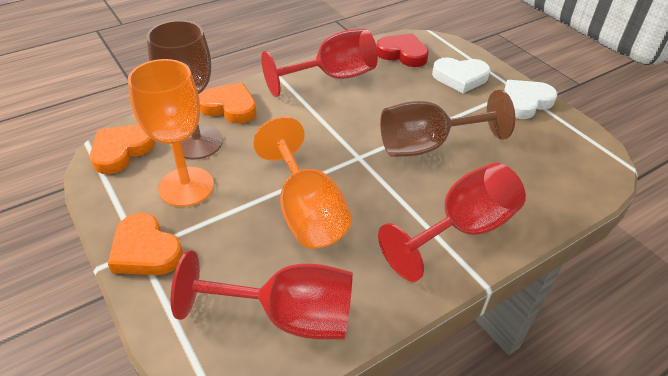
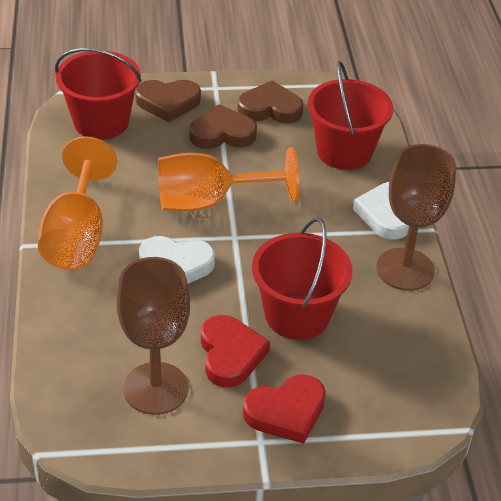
brown heart: 0 -> 3
orange heart: 3 -> 0
red bucket: 0 -> 3
red goblet: 3 -> 0
red heart: 1 -> 2

